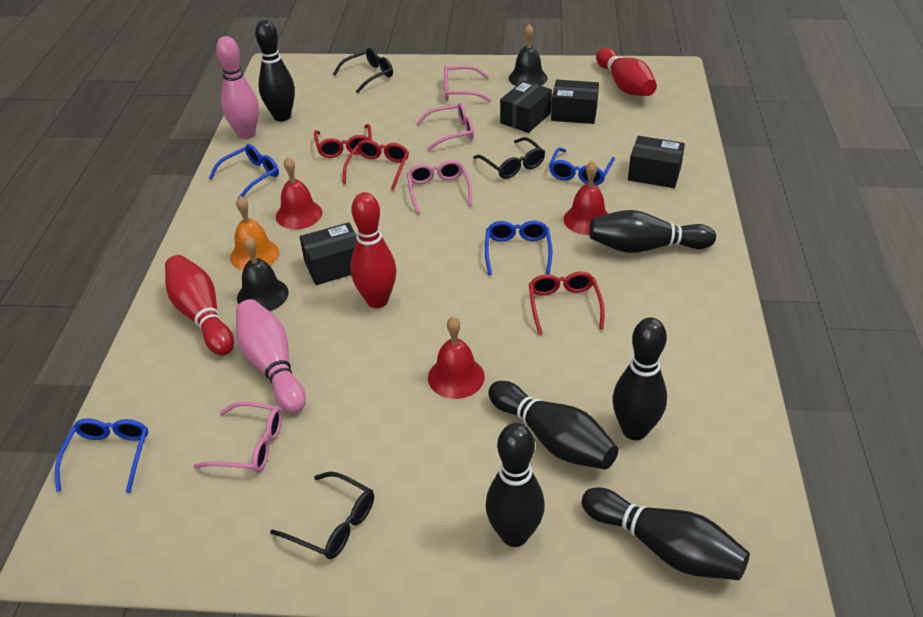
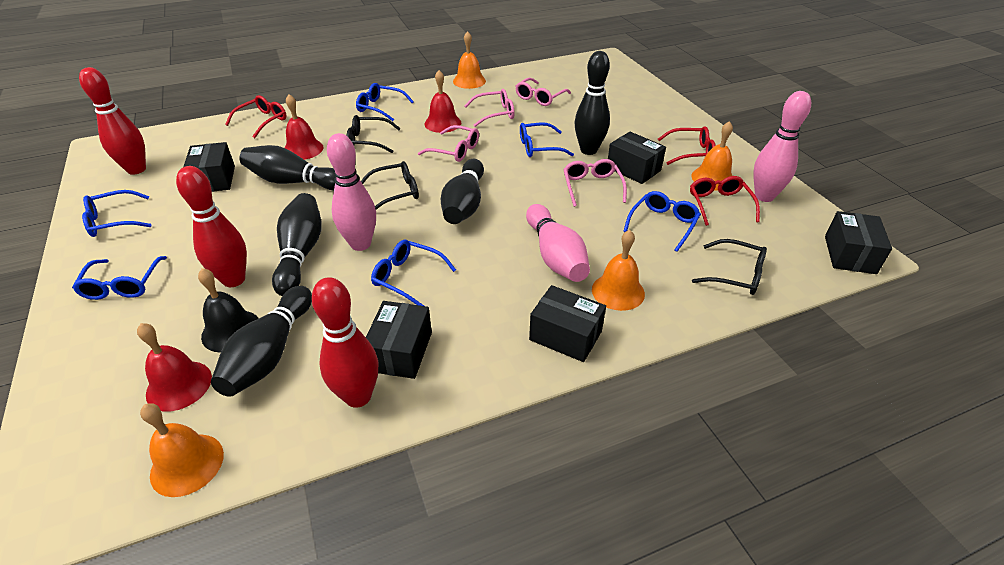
black bell: 2 -> 1
black bowling pin: 6 -> 5
black box: 4 -> 5
blue glasses: 4 -> 6
orange bell: 1 -> 4
pink bowling pin: 2 -> 3

